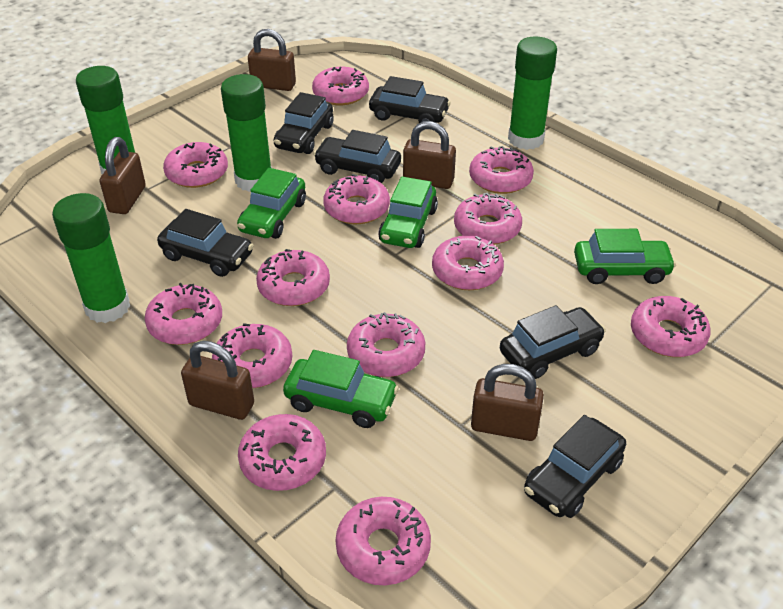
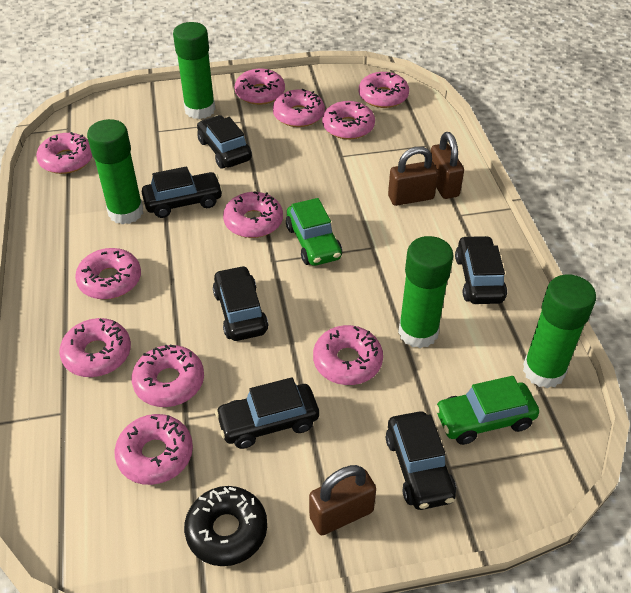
black donut: 0 -> 1
brown padlock: 5 -> 3
green car: 4 -> 2
pink donut: 13 -> 11

